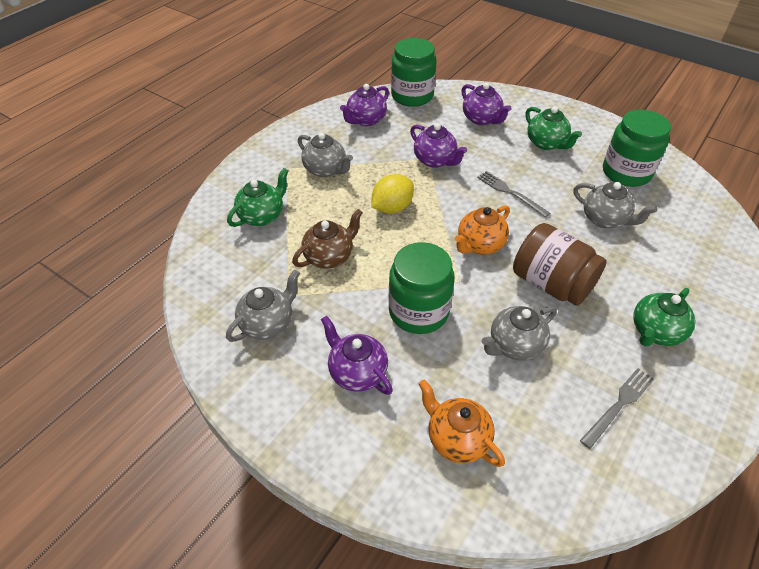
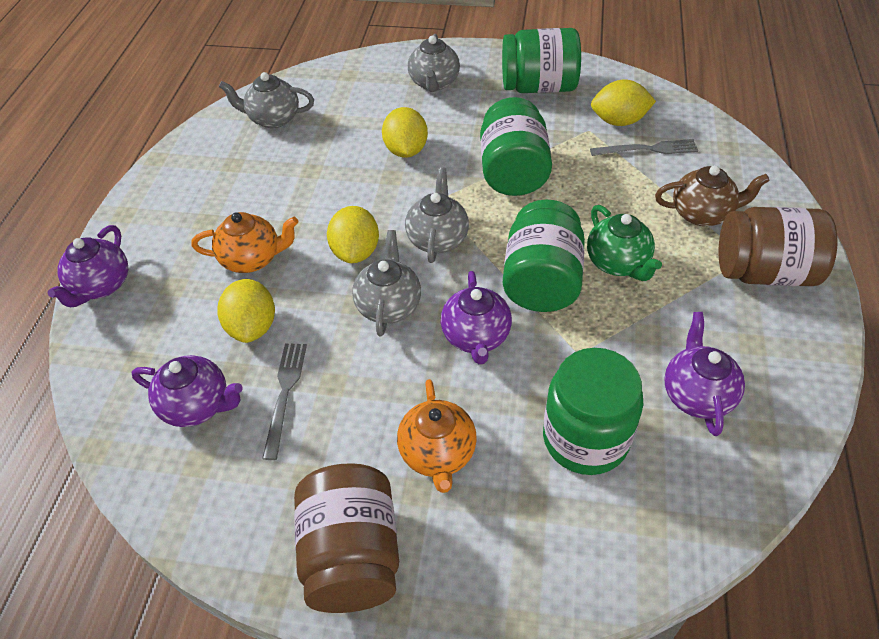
brown jar: 1 -> 2
green jar: 3 -> 4
green teapot: 3 -> 1
yellow lemon: 1 -> 4

